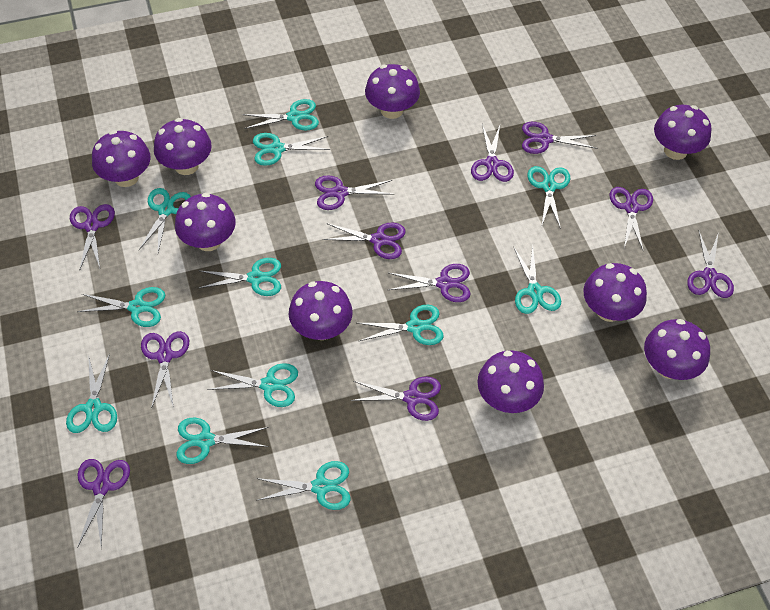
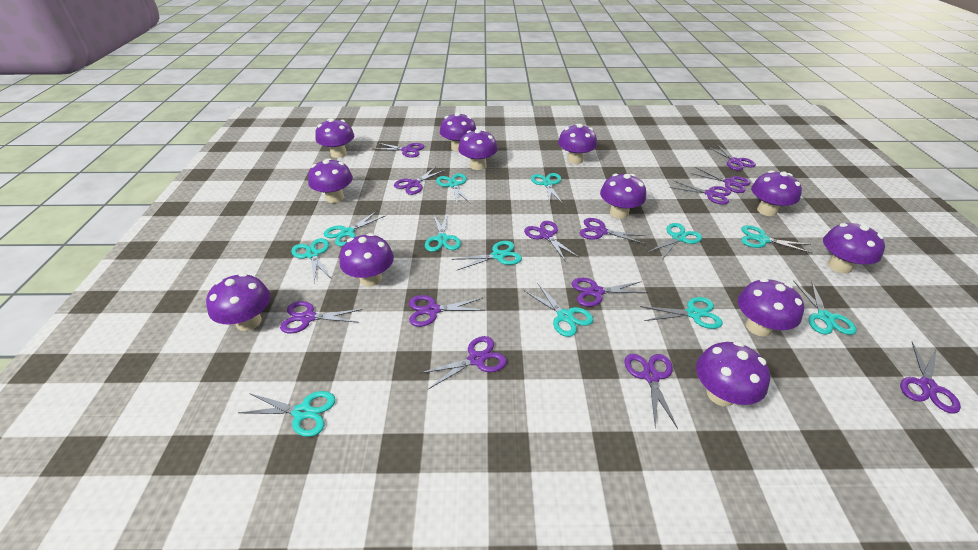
purple mushroom: 9 -> 12
purple scissors: 11 -> 13

